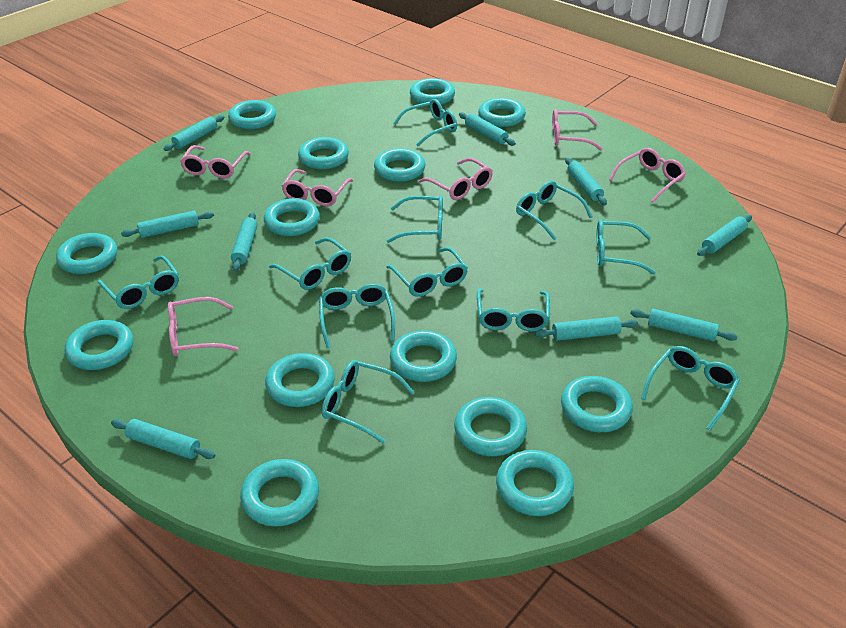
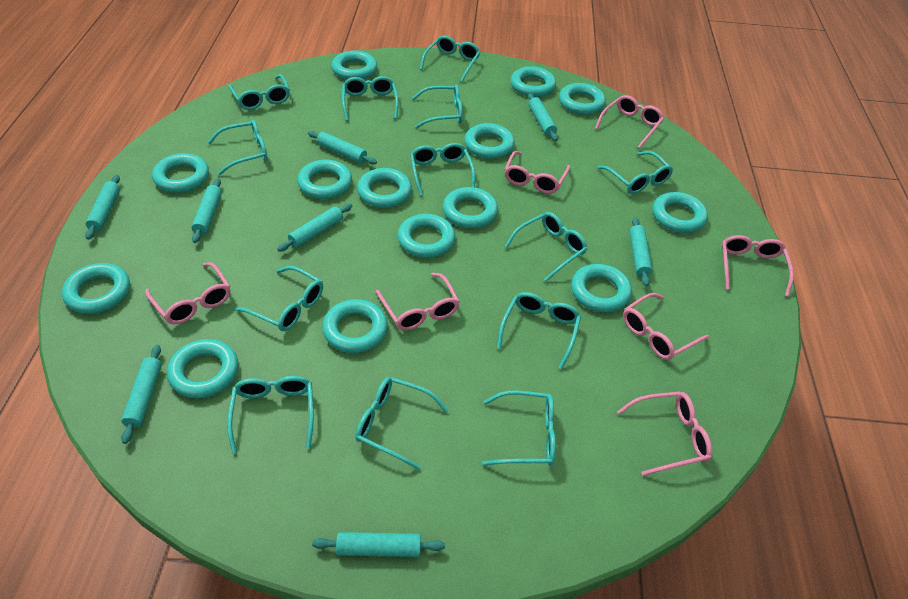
pink glasses: 6 -> 7
turquoise glasses: 11 -> 13
turquoise rolling pin: 9 -> 8

